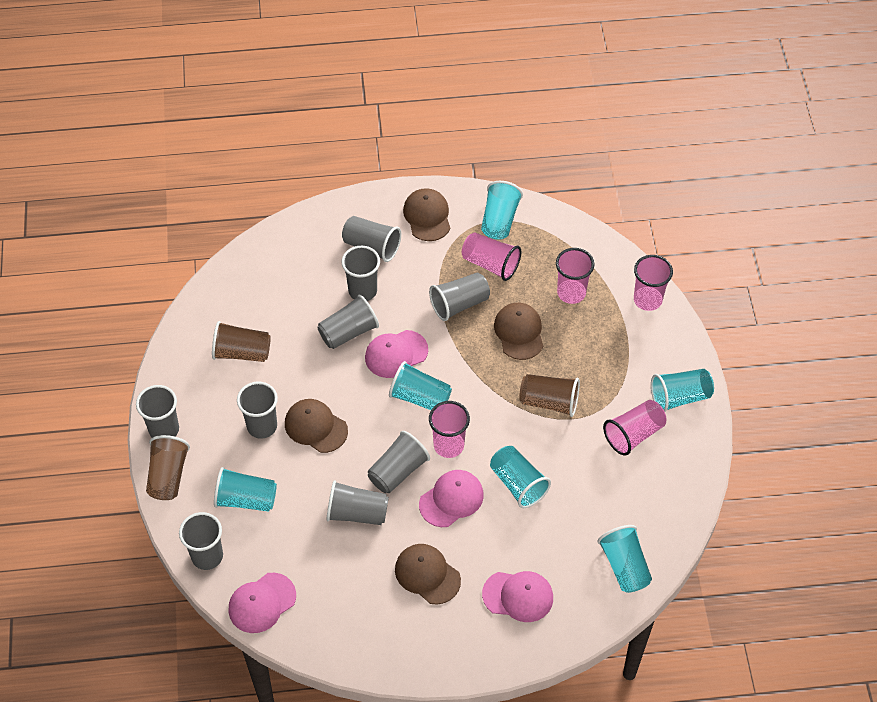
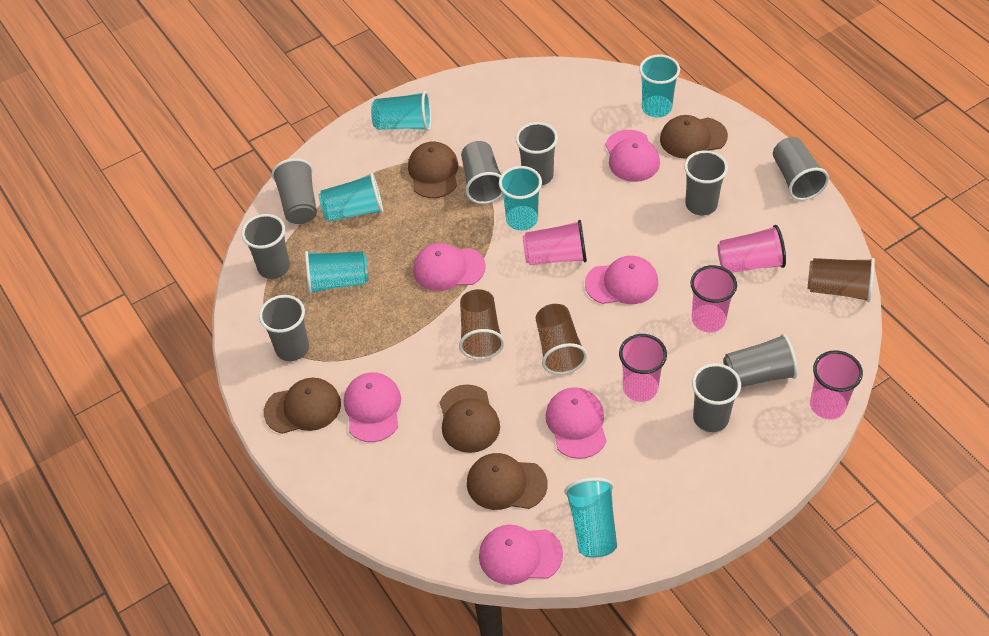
brown cap: 4 -> 5
pink cap: 4 -> 6

